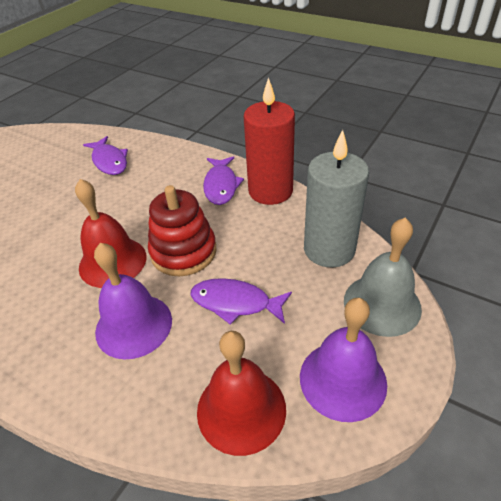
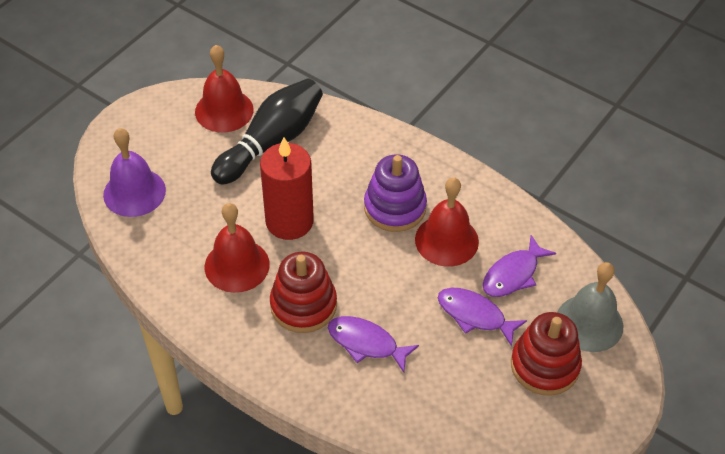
black bowling pin: 0 -> 1
grey candle: 1 -> 0
purple bell: 2 -> 1
purple stacking toy: 0 -> 1
red bell: 2 -> 3
red stacking toy: 1 -> 2

